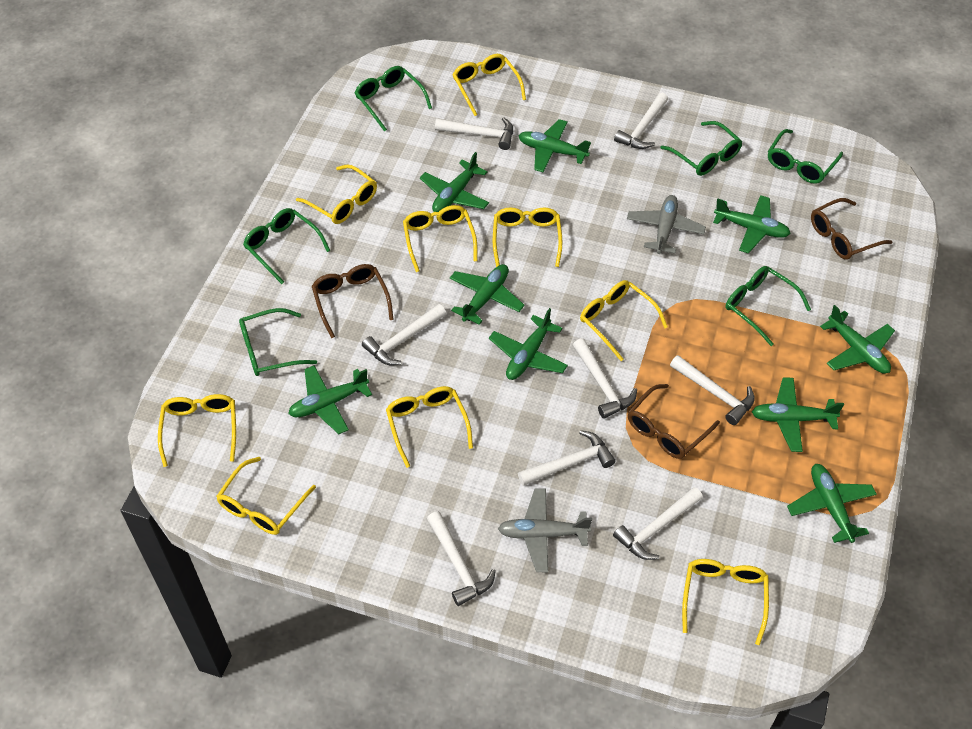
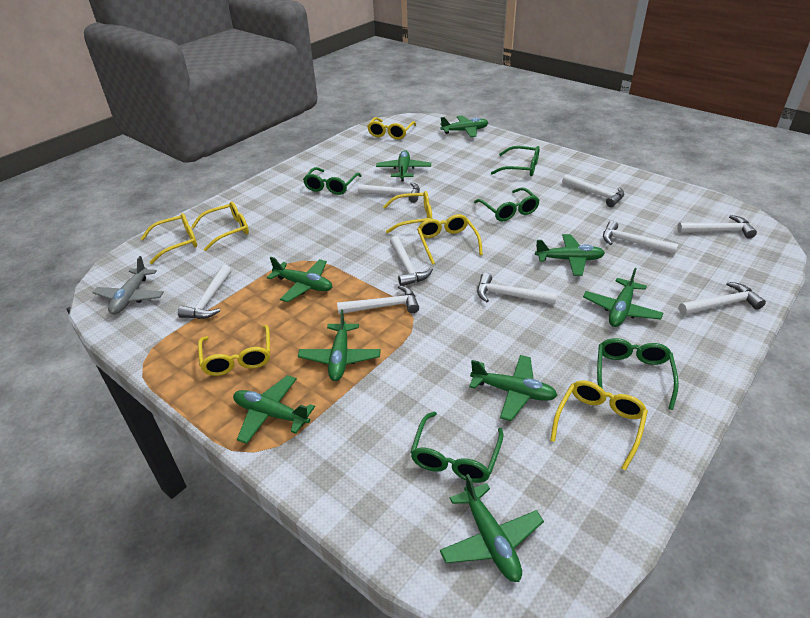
brown glasses: 3 -> 0
green glasses: 6 -> 5
grey plane: 2 -> 1
white hammer: 8 -> 9
yellow glasses: 9 -> 7

